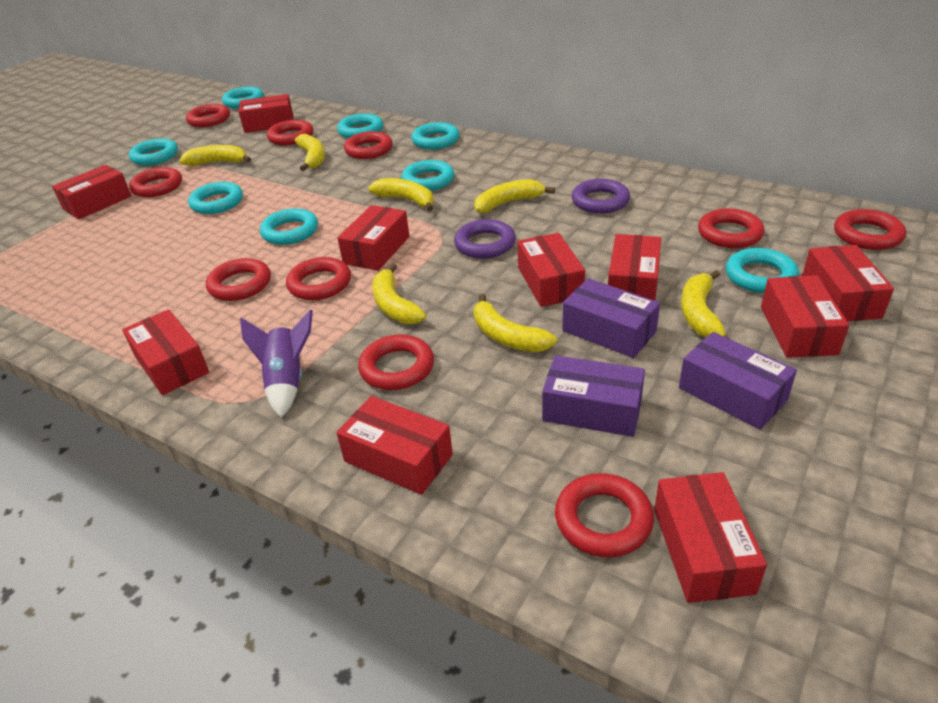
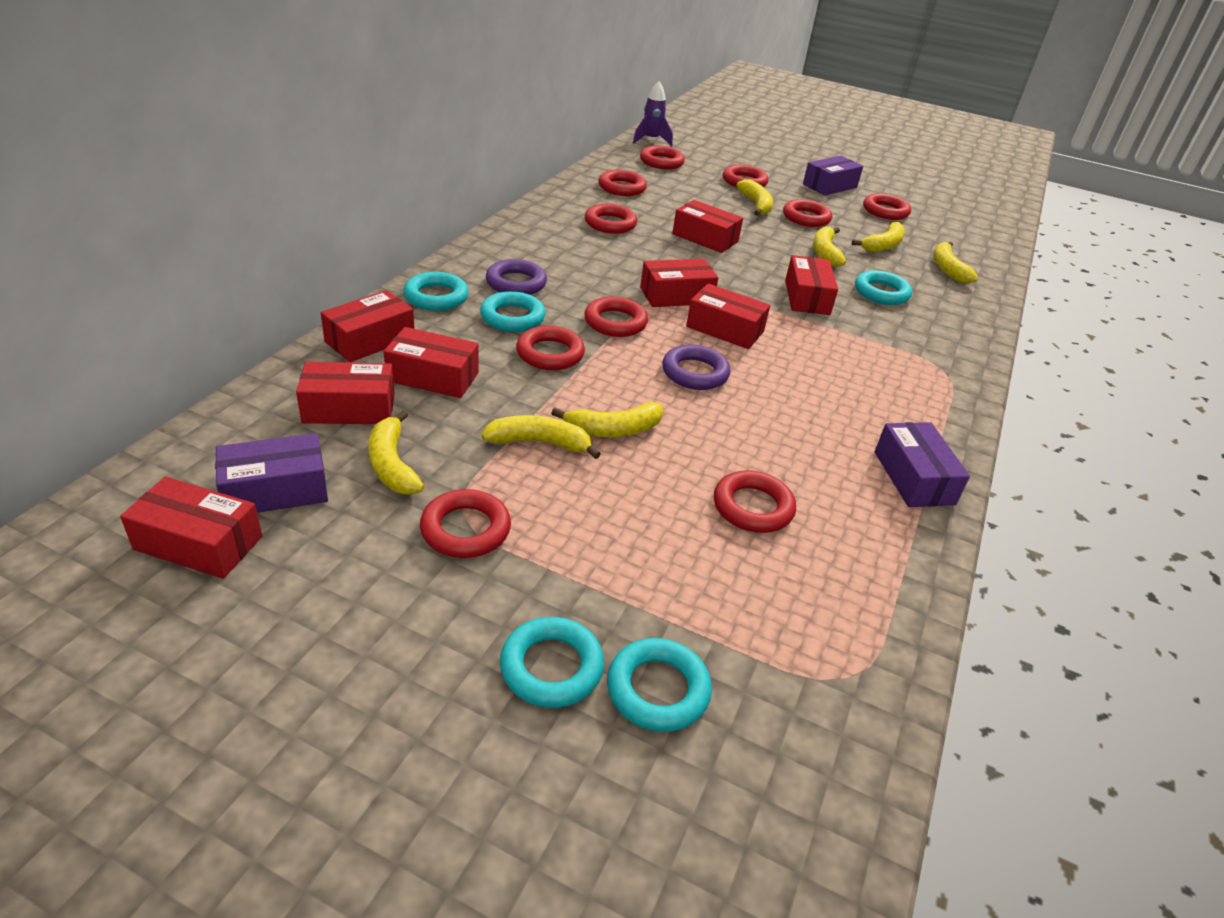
red box: 10 -> 8
turquoise ring: 8 -> 5

